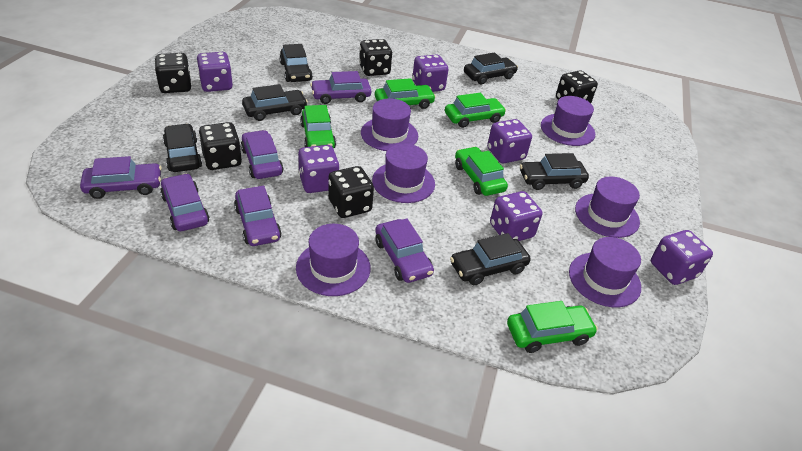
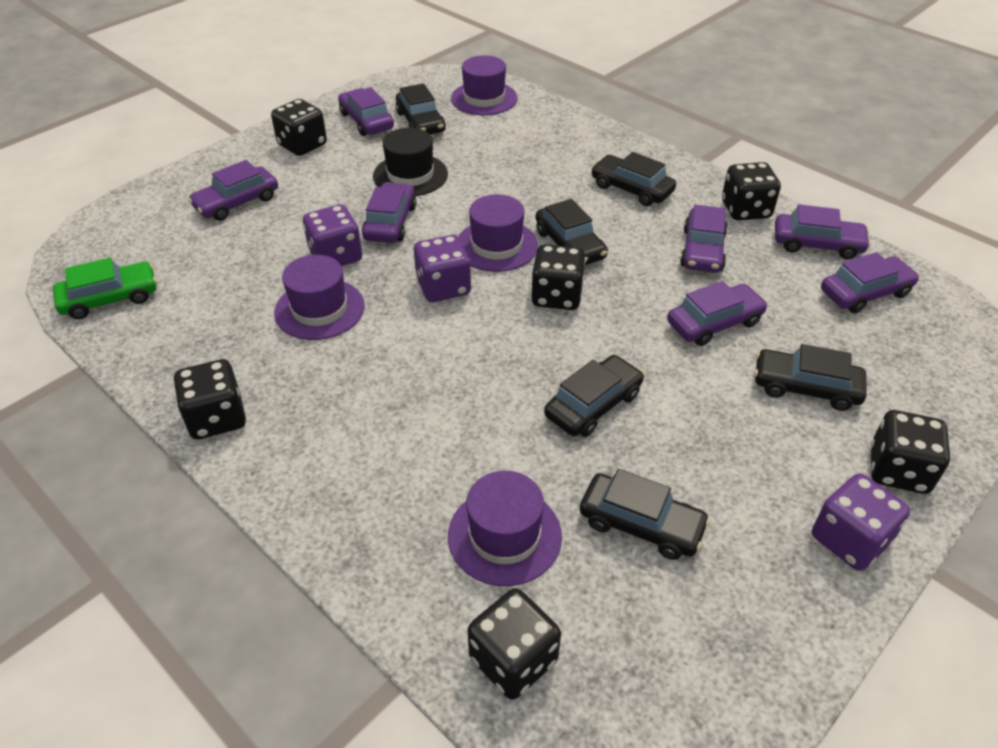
black dice: 5 -> 6
black hat: 0 -> 1
green car: 5 -> 1
purple car: 6 -> 7
purple dice: 6 -> 3
purple hat: 6 -> 4

